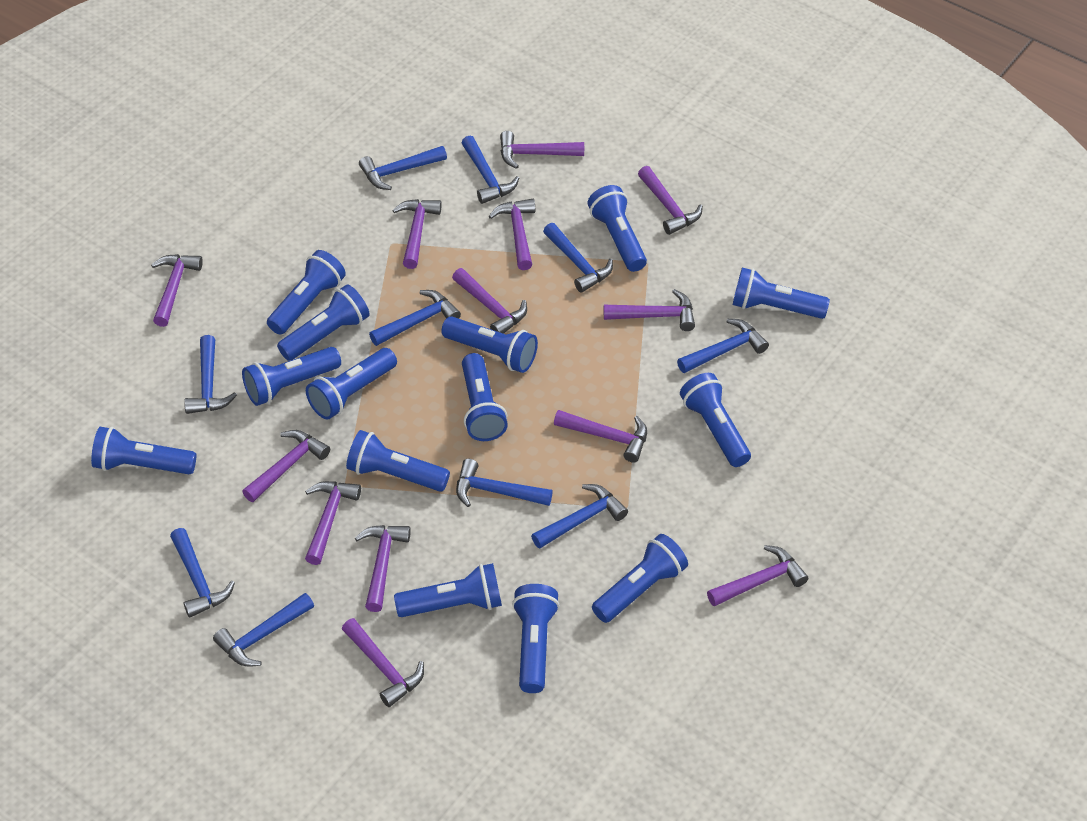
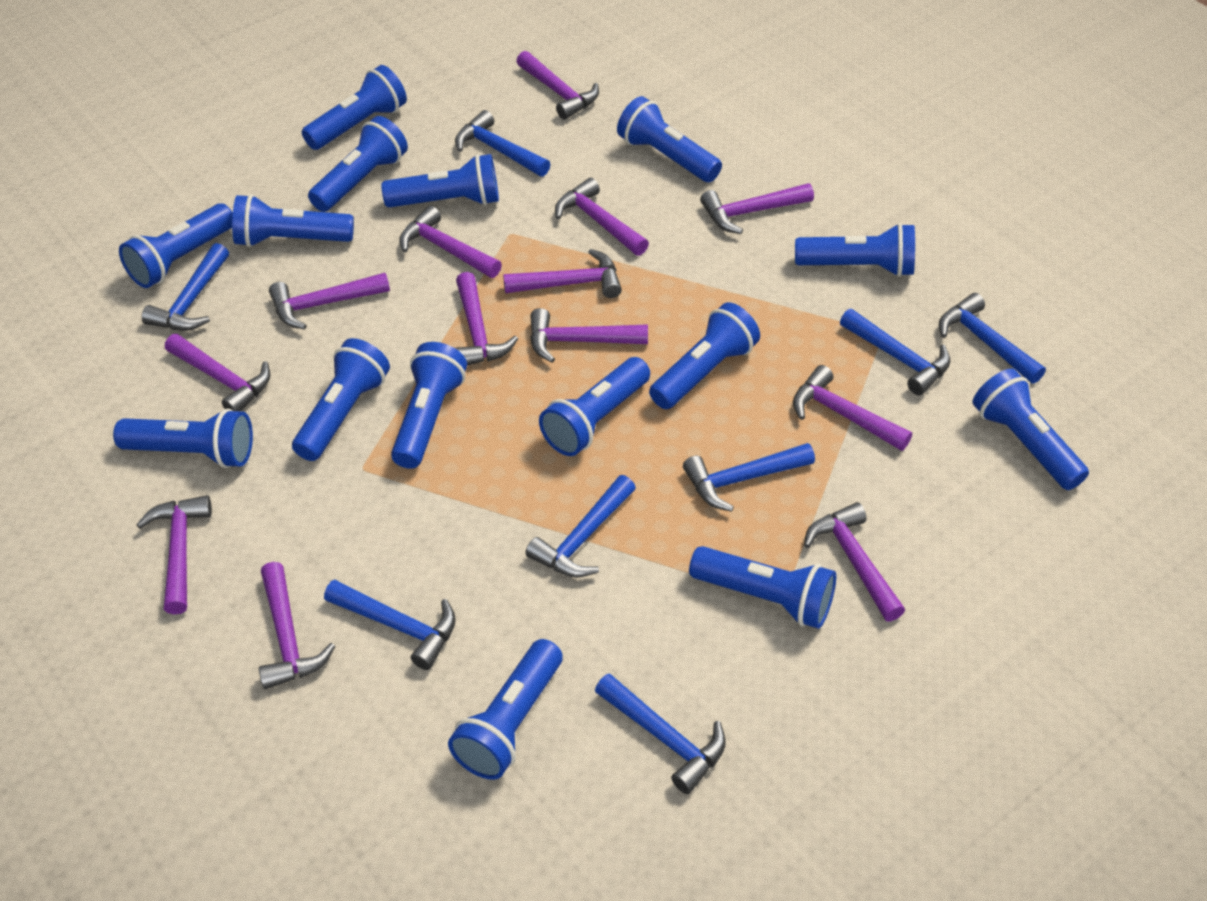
blue flashlight: 14 -> 15
blue hammer: 10 -> 8

